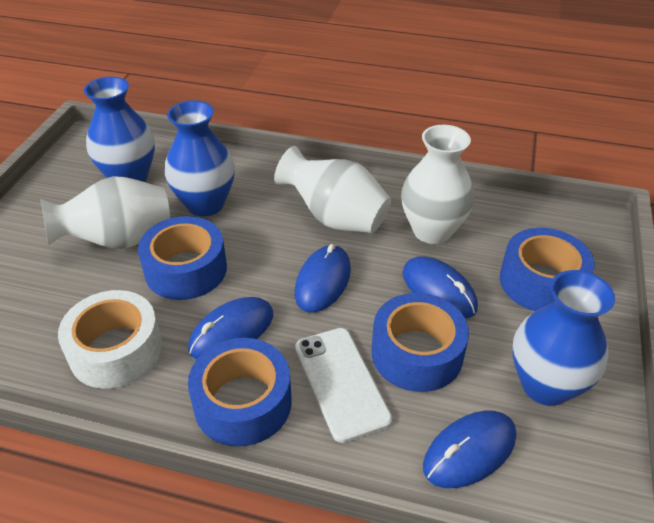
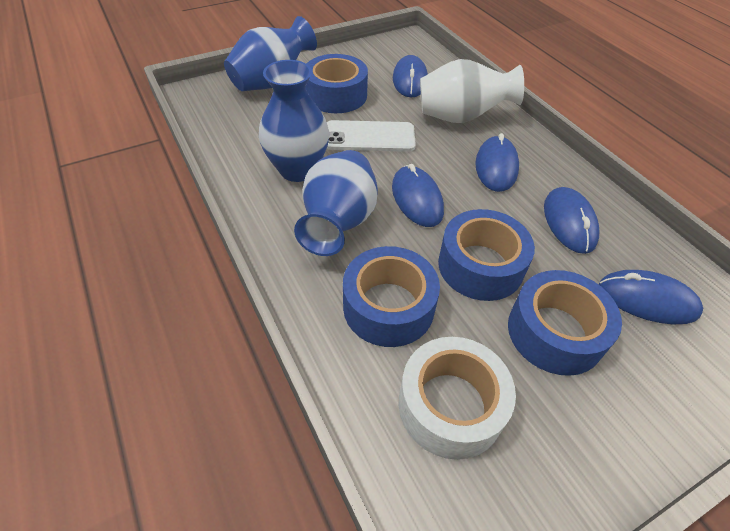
blue mouse: 4 -> 5
white vase: 3 -> 1

